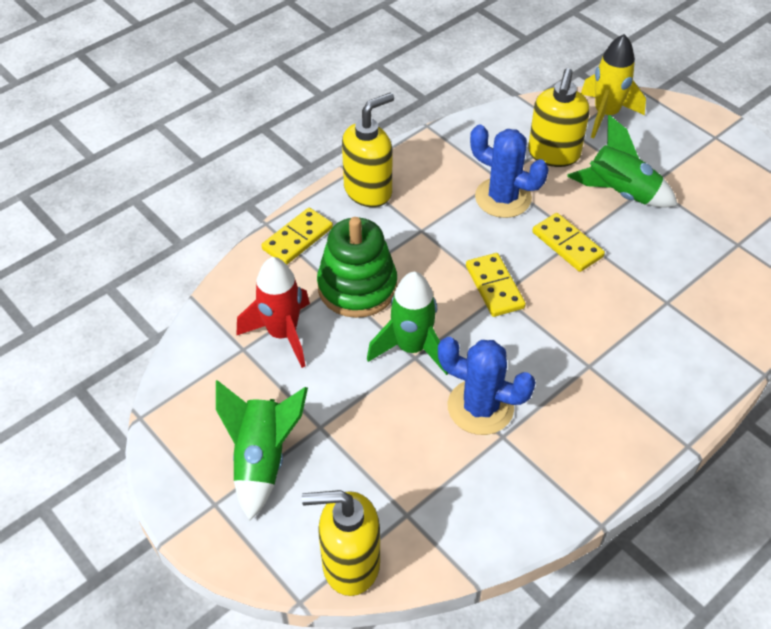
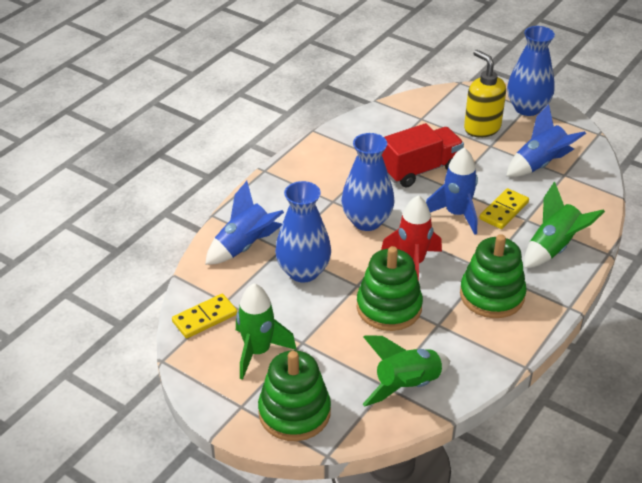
blue cactus: 2 -> 0
blue rocket: 0 -> 3
blue vase: 0 -> 3
green stacking toy: 1 -> 3
red truck: 0 -> 1
yellow domino: 3 -> 2
yellow rocket: 1 -> 0
yellow soap dispenser: 3 -> 1

